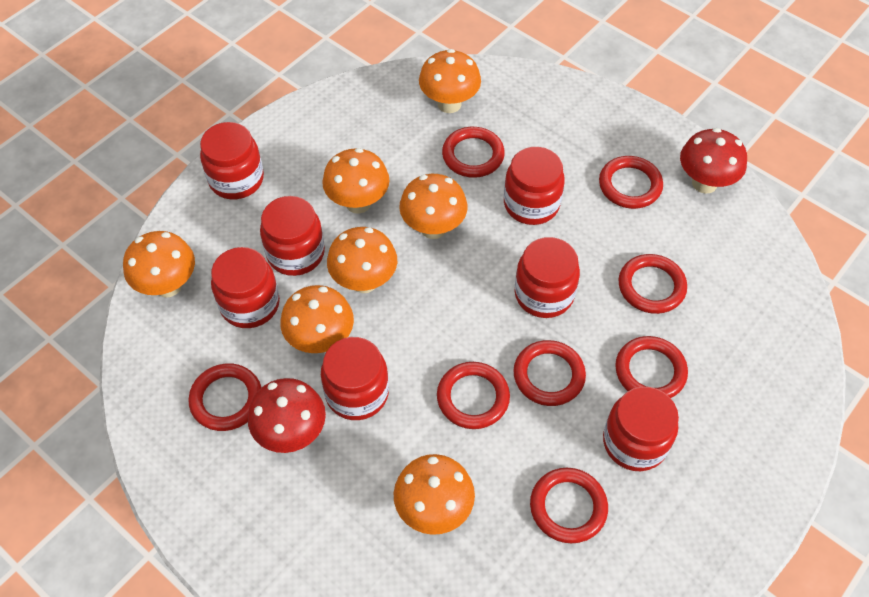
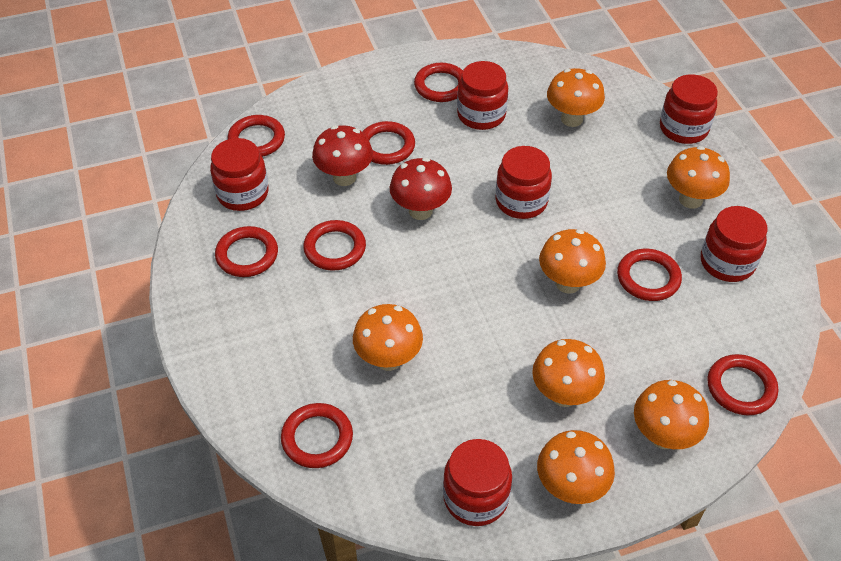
red jar: 7 -> 6

